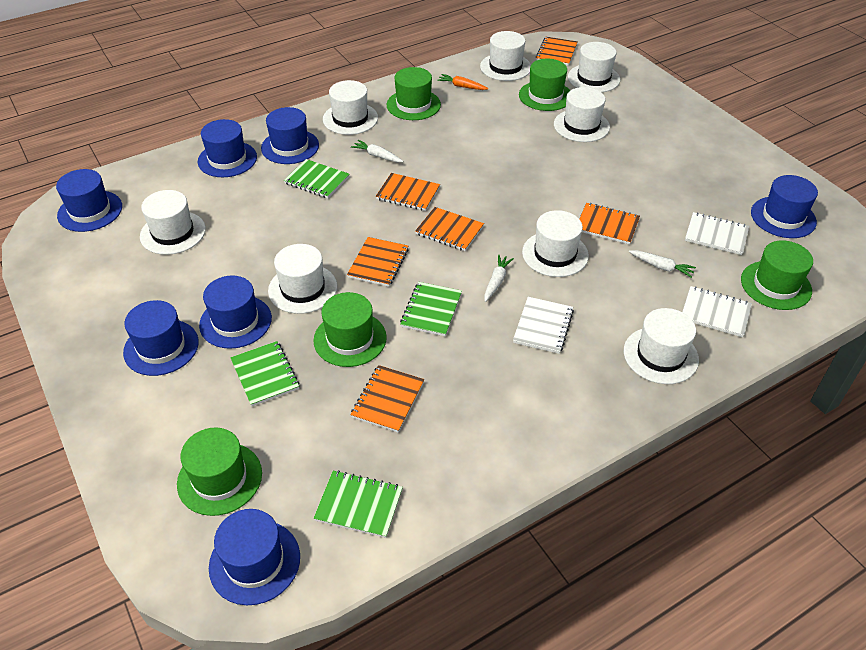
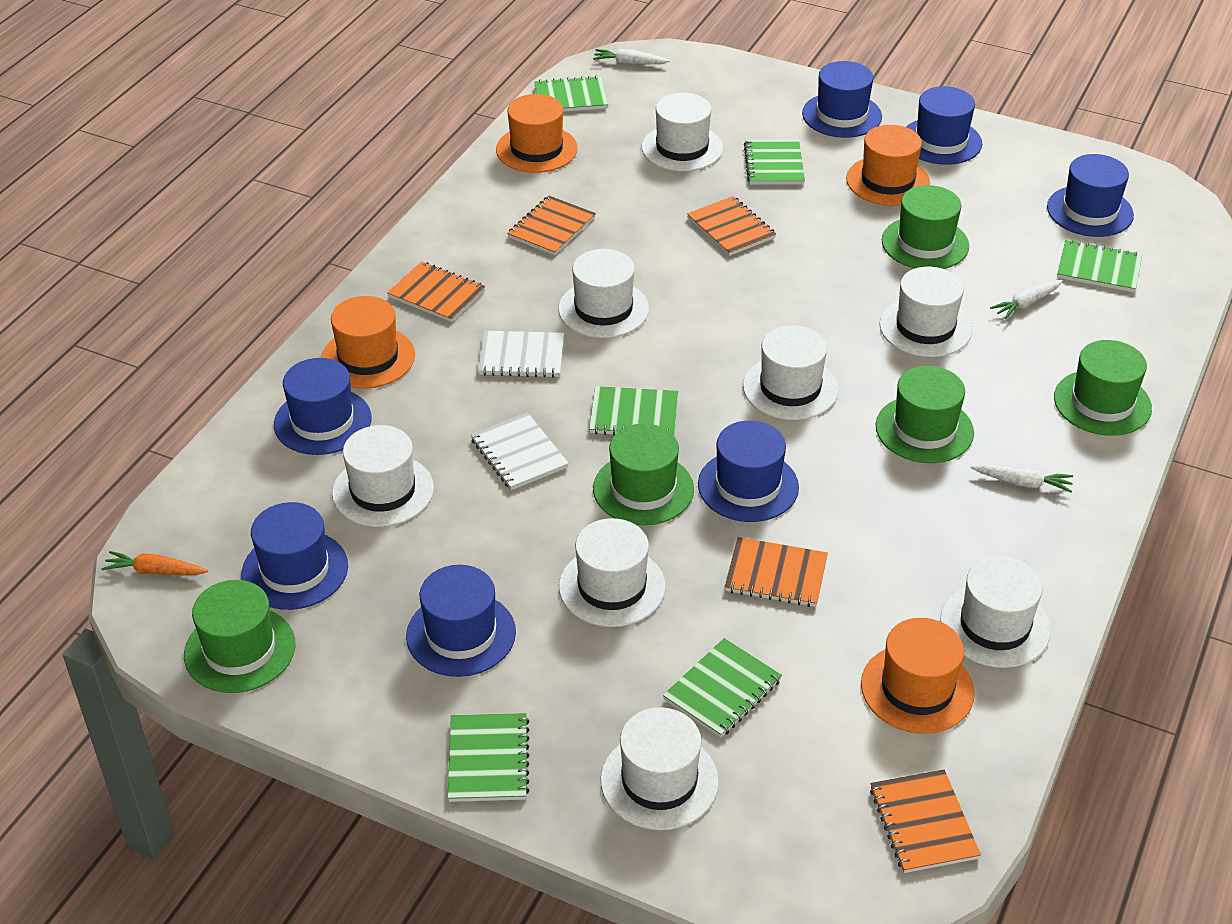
green notebook: 4 -> 6
orange hat: 0 -> 4
orange notebook: 6 -> 5
white notebook: 3 -> 2

